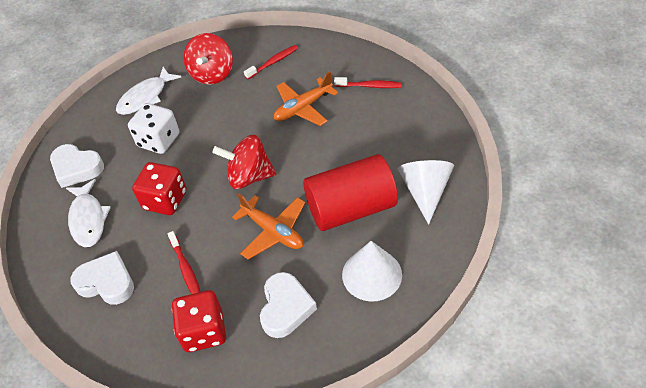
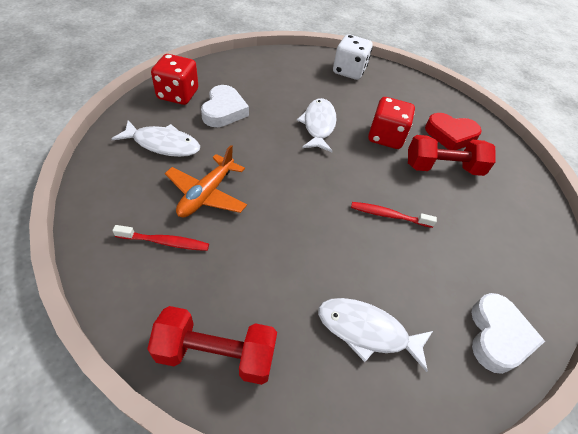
orange plane: 2 -> 1
red cylinder: 1 -> 0
red dumbbell: 0 -> 2
red heart: 0 -> 1
red spinning top: 2 -> 0
red toothbrush: 3 -> 2
white cone: 2 -> 0
white fish: 2 -> 3
white heart: 3 -> 2

